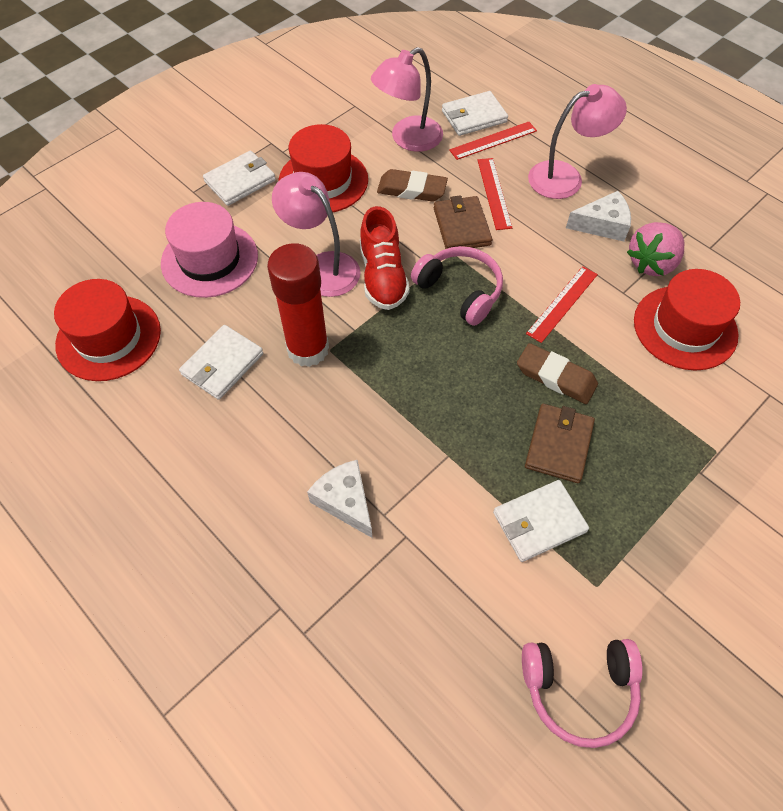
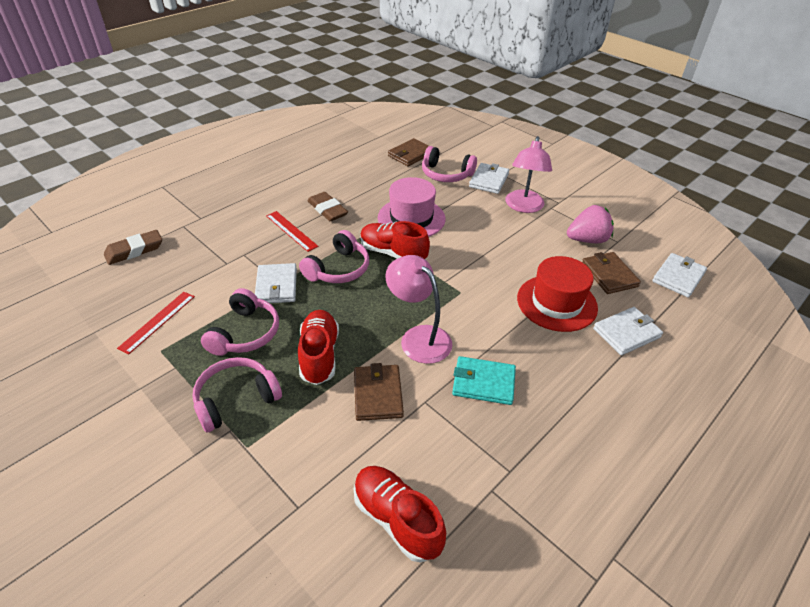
brown wallet: 2 -> 3
pink headphones: 2 -> 4
pink lamp: 3 -> 2
red glue stick: 1 -> 0
red hat: 3 -> 1
red ruler: 3 -> 2
red shoe: 1 -> 3
turquoise wallet: 0 -> 1
white cheese: 2 -> 0

